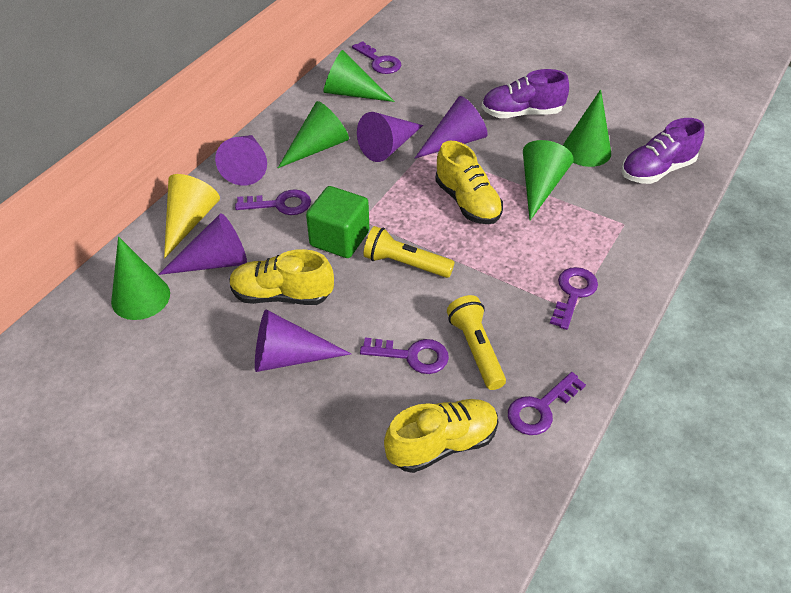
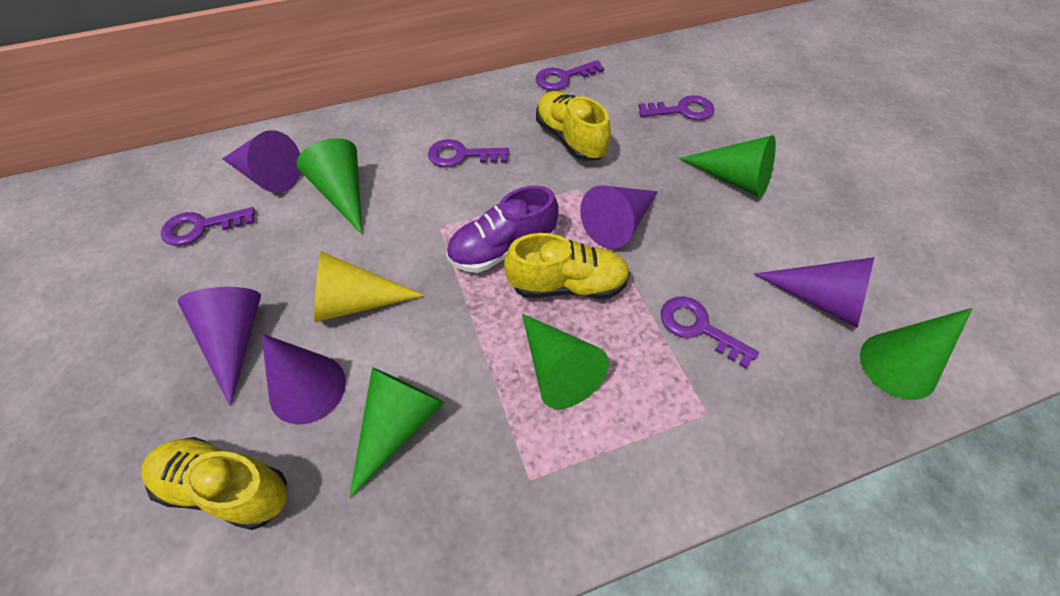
green cube: 1 -> 0
purple shoe: 2 -> 1
yellow flashlight: 2 -> 0

